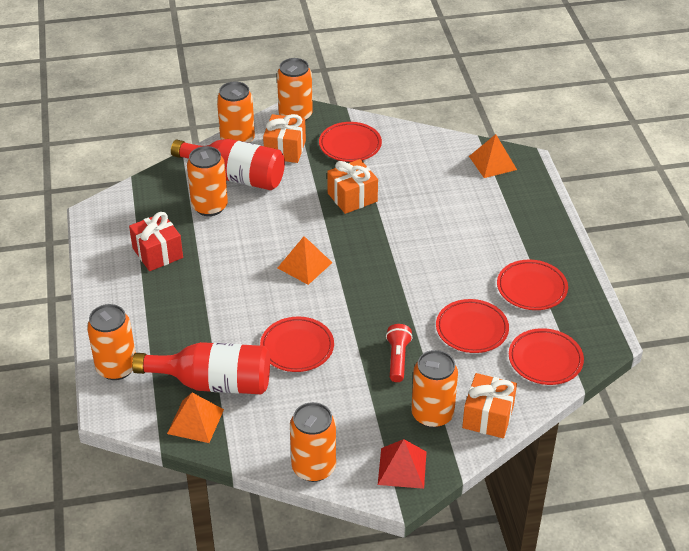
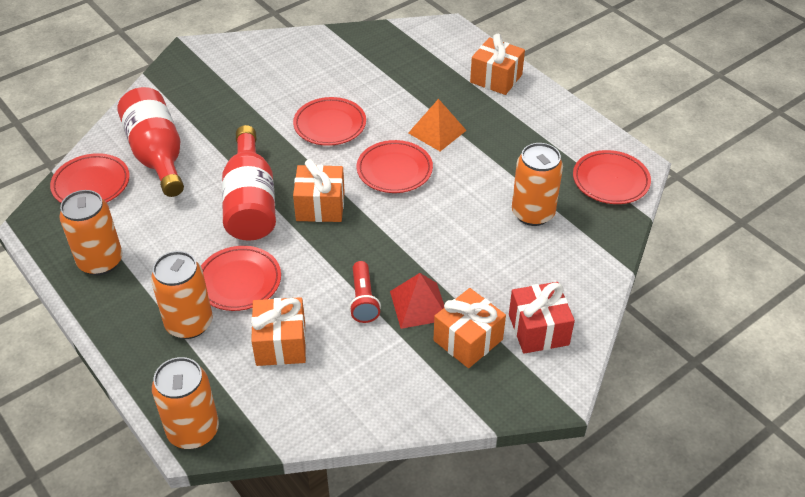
orange can: 6 -> 4
orange gift: 3 -> 4
orange pyramid: 3 -> 1

